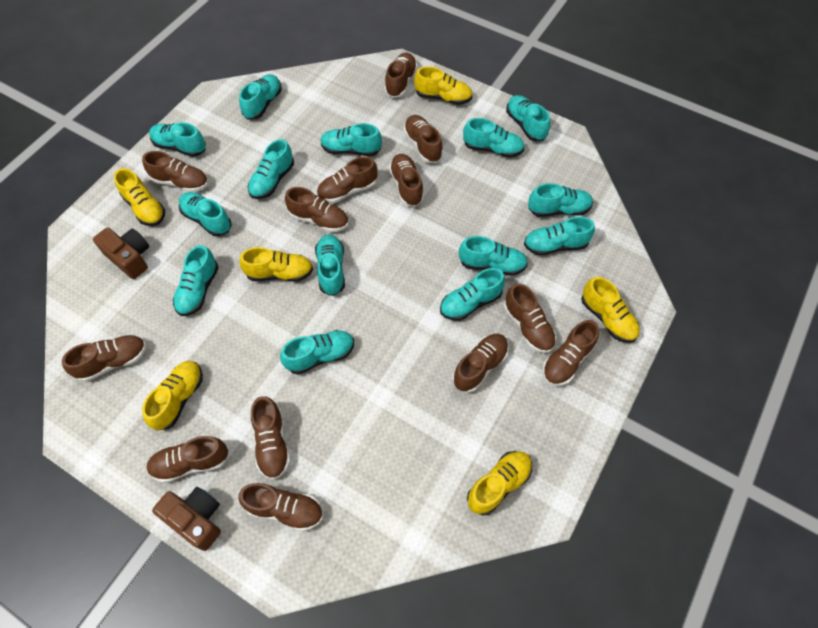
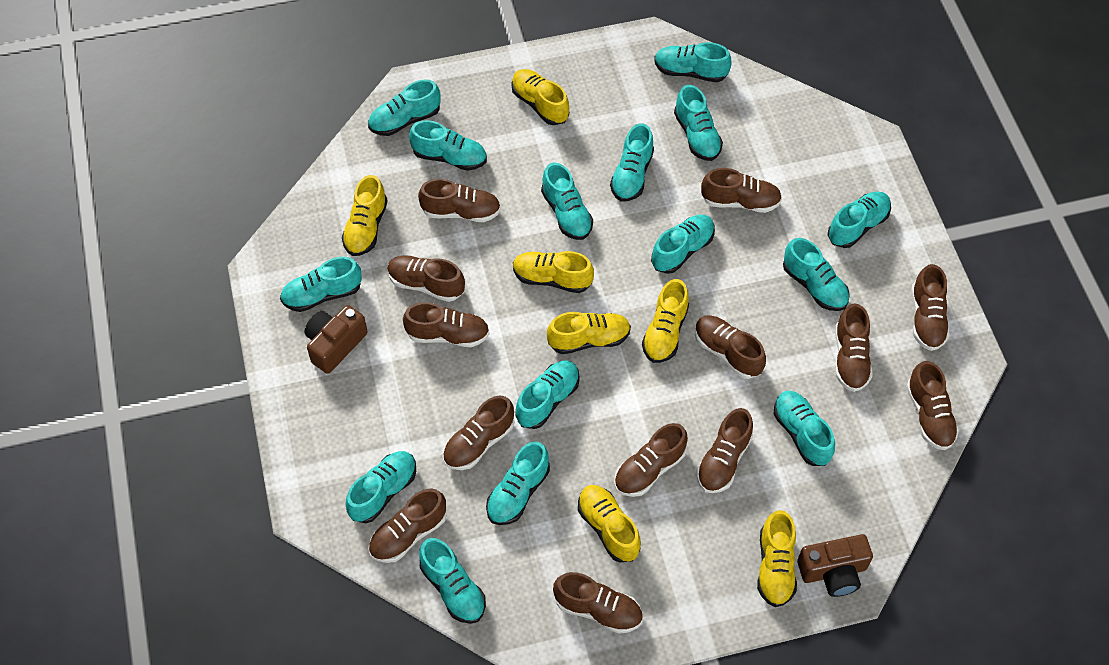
turquoise shoe: 14 -> 15
yellow shoe: 6 -> 7

